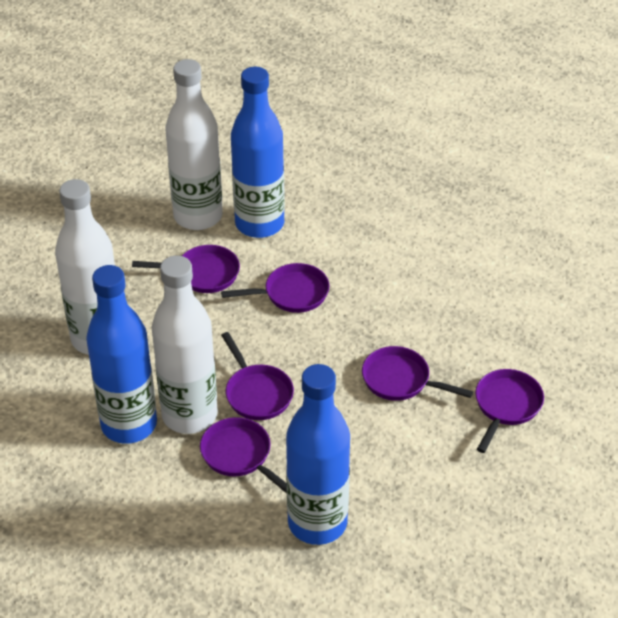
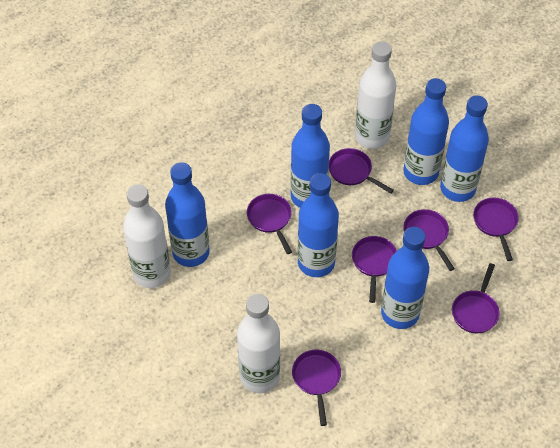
blue bottle: 3 -> 6
purple pan: 6 -> 7

